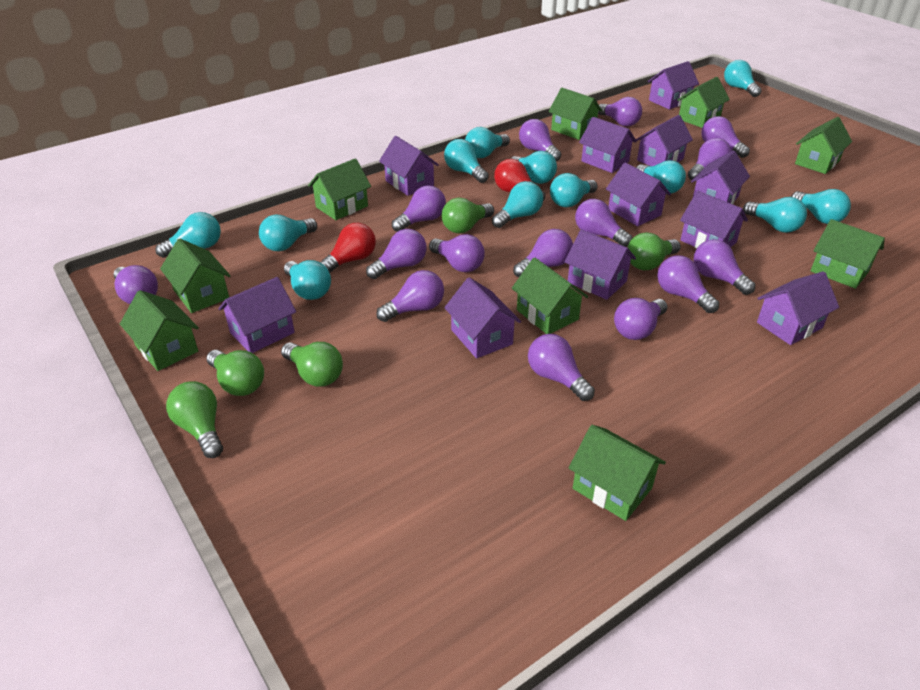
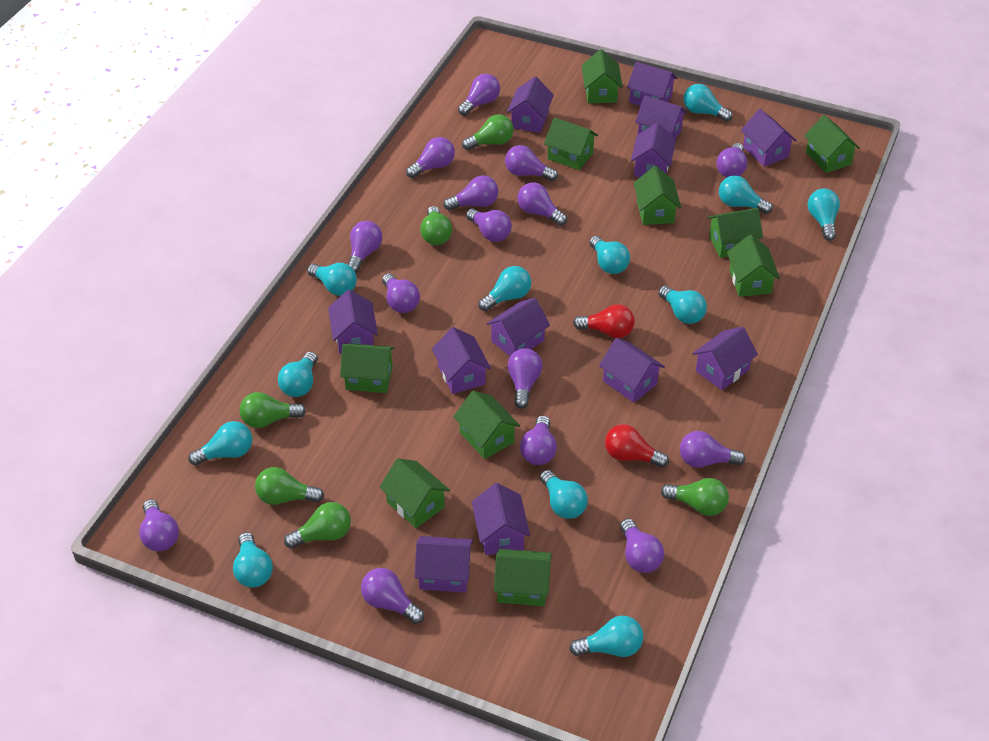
green house: 9 -> 10
green light bulb: 5 -> 6
purple house: 11 -> 12

